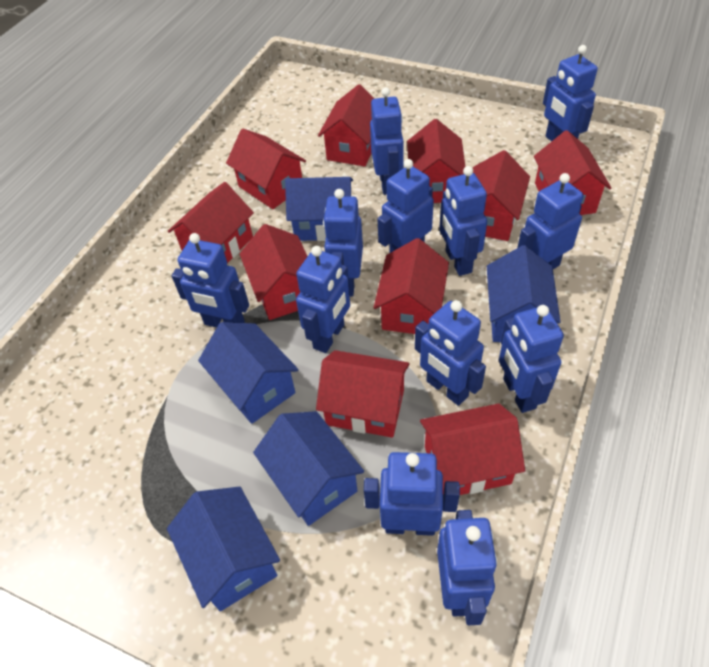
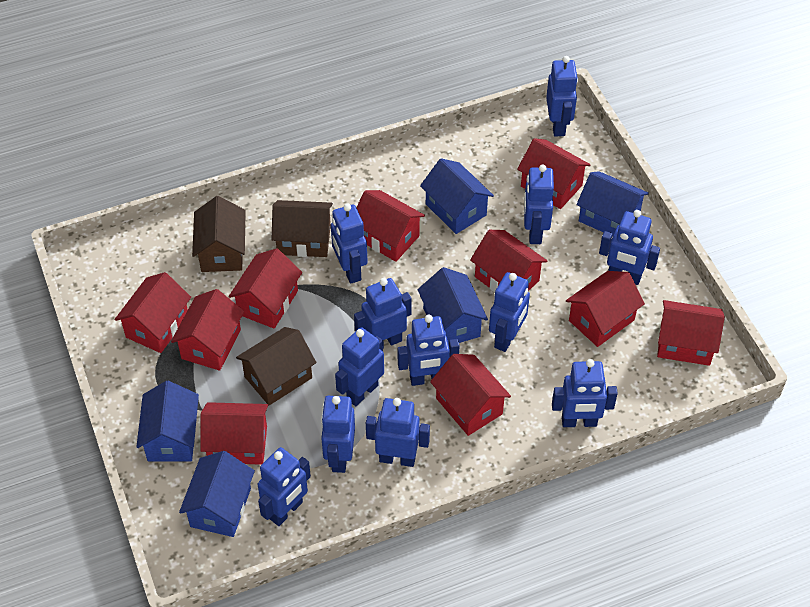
brown house: 0 -> 3

